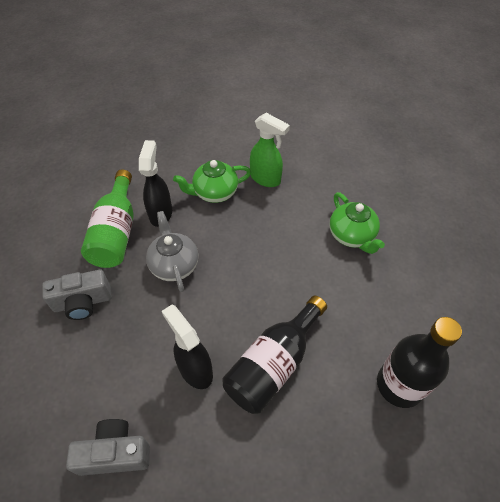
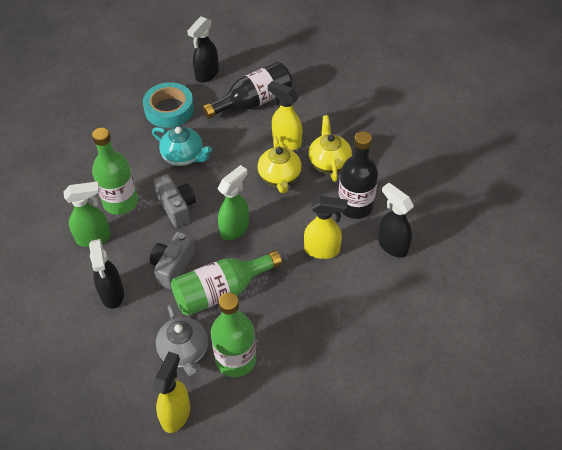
black spray bottle: 2 -> 3
green bottle: 1 -> 3
green spray bottle: 1 -> 2
green teapot: 2 -> 0
turquoise tape: 0 -> 1
turquoise teapot: 0 -> 1
yellow spray bottle: 0 -> 3
yellow teapot: 0 -> 2

